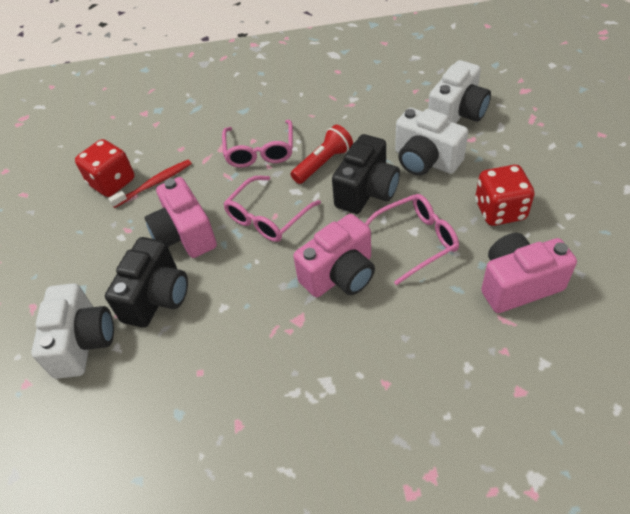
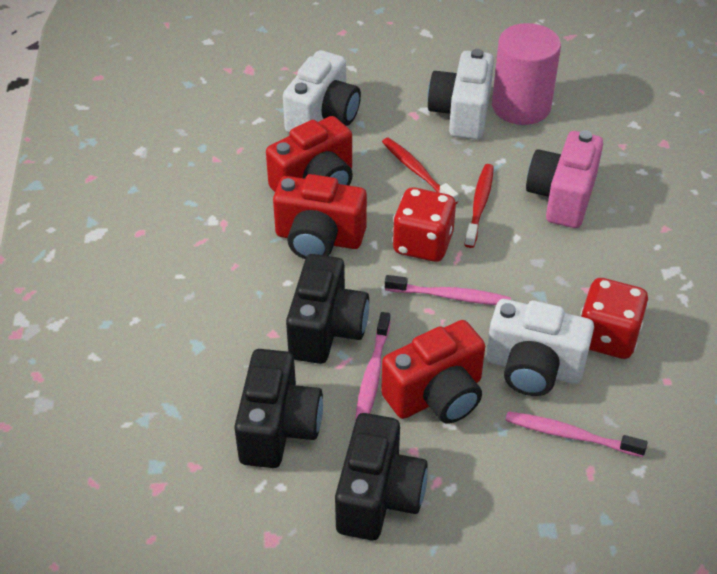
black camera: 2 -> 3
pink camera: 3 -> 1
pink cylinder: 0 -> 1
pink glasses: 3 -> 0
pink toothbrush: 0 -> 3
red camera: 0 -> 3
red flashlight: 1 -> 0
red toothbrush: 1 -> 2

